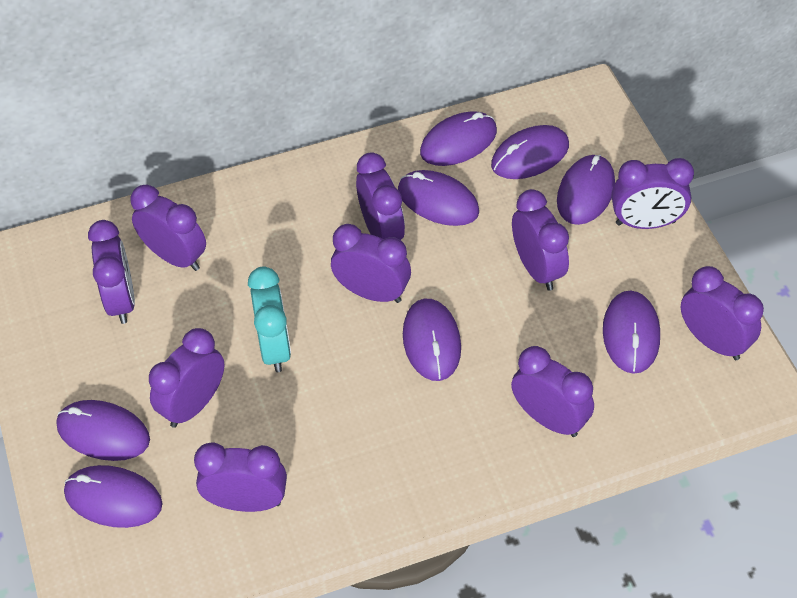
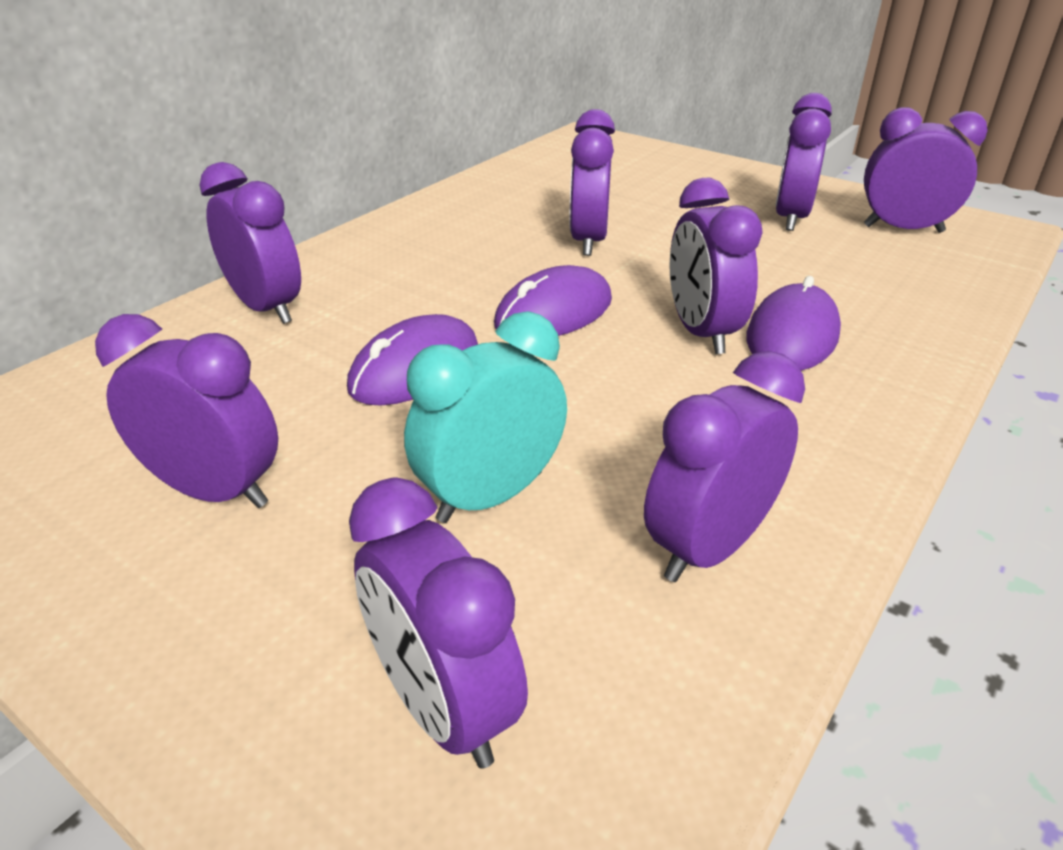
purple clock: 10 -> 8
purple mouse: 8 -> 3

